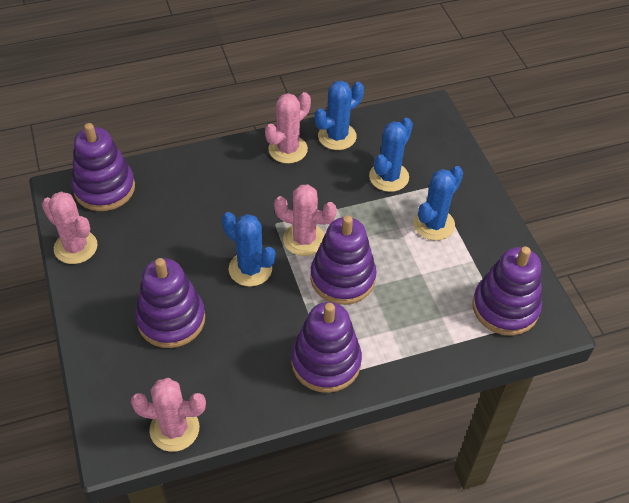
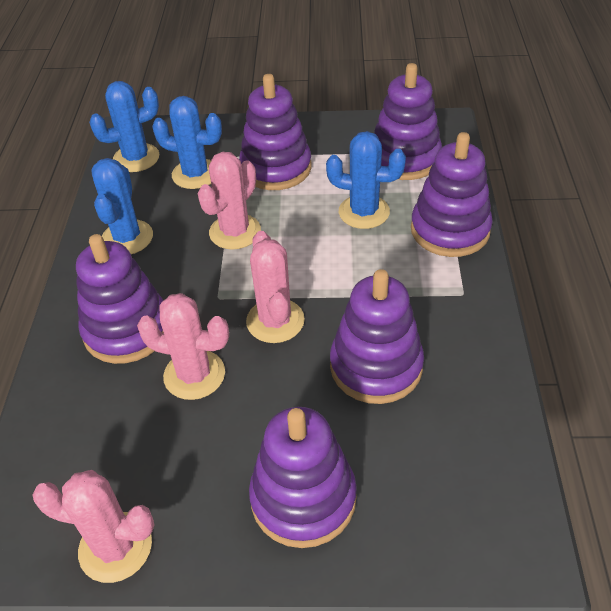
purple stacking toy: 5 -> 6

